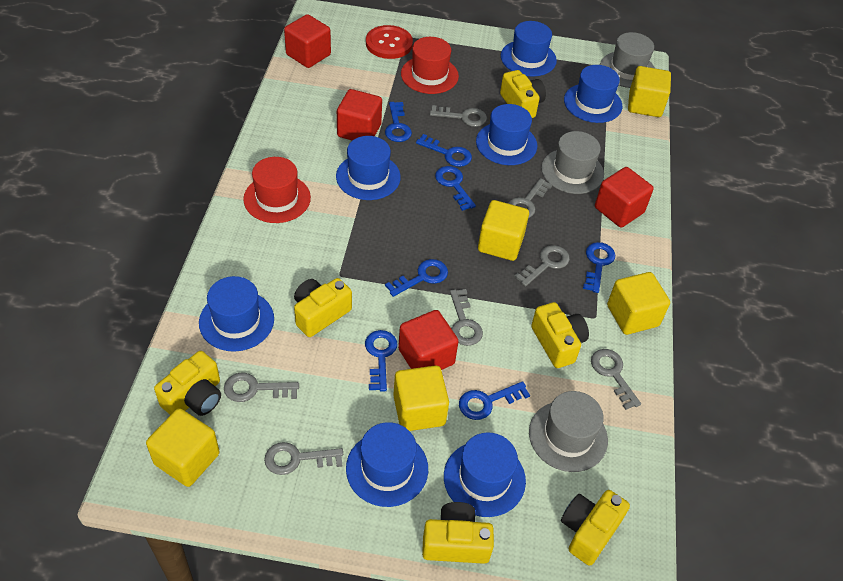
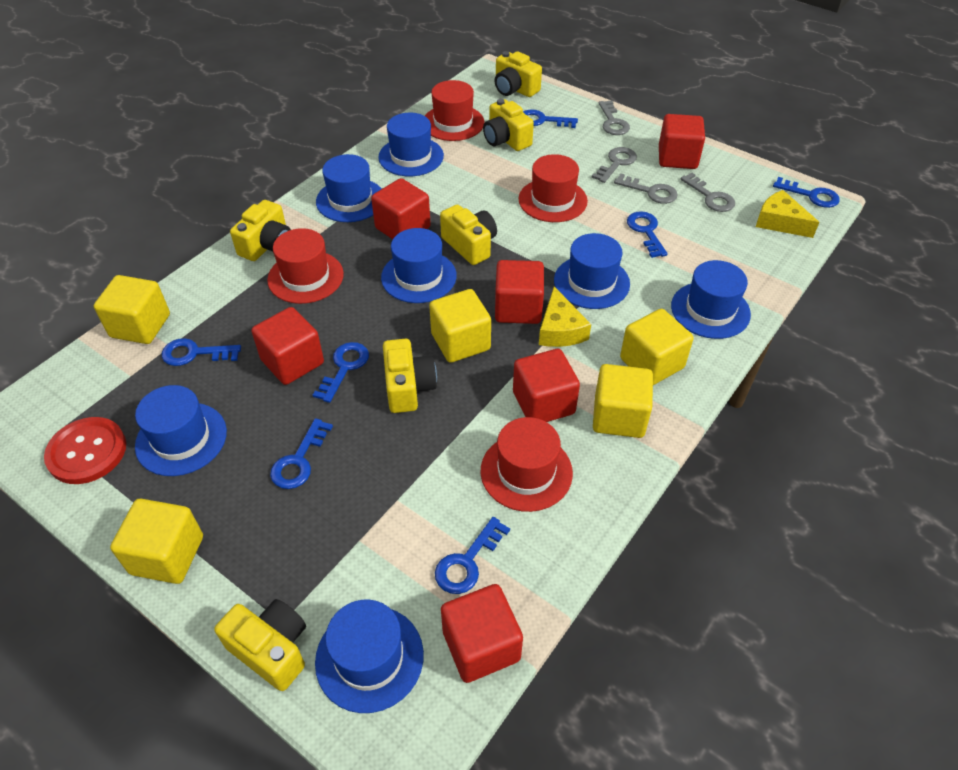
grey hat: 3 -> 0
grey key: 7 -> 4
red cube: 4 -> 6
red hat: 2 -> 4
yellow cheese: 0 -> 2

